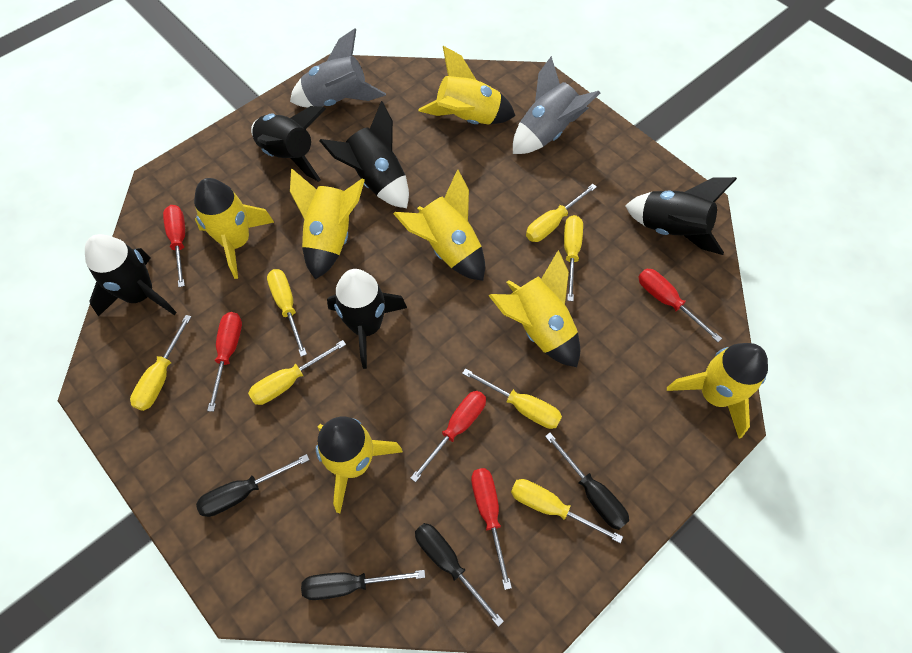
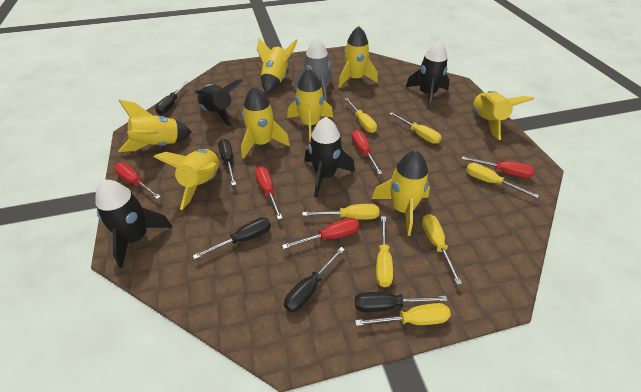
black rocket: 5 -> 4
black screwdriver: 4 -> 5
grey rocket: 2 -> 1
yellow rocket: 7 -> 8

